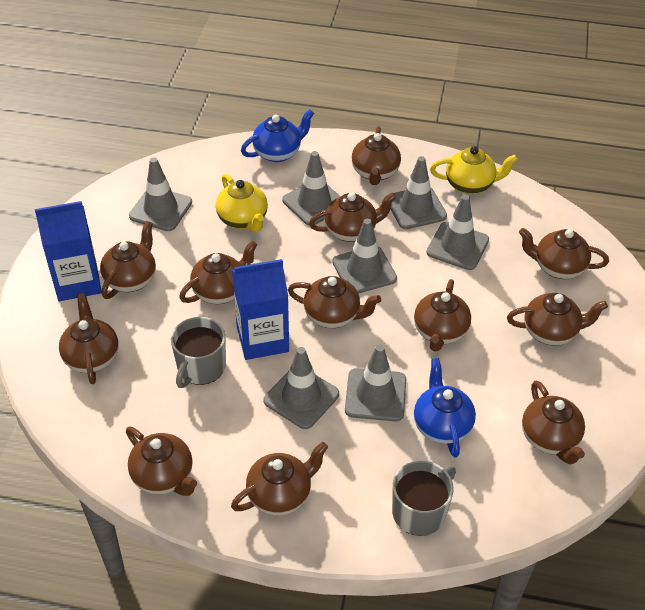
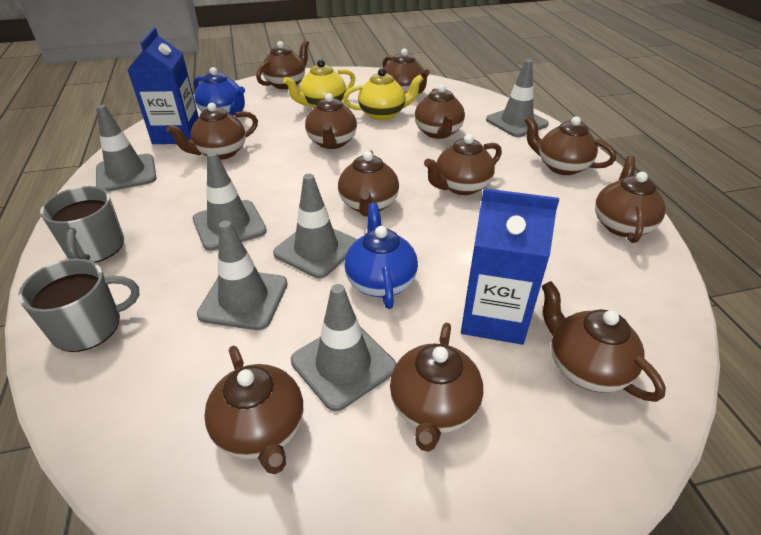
grey traffic cone: 7 -> 6

